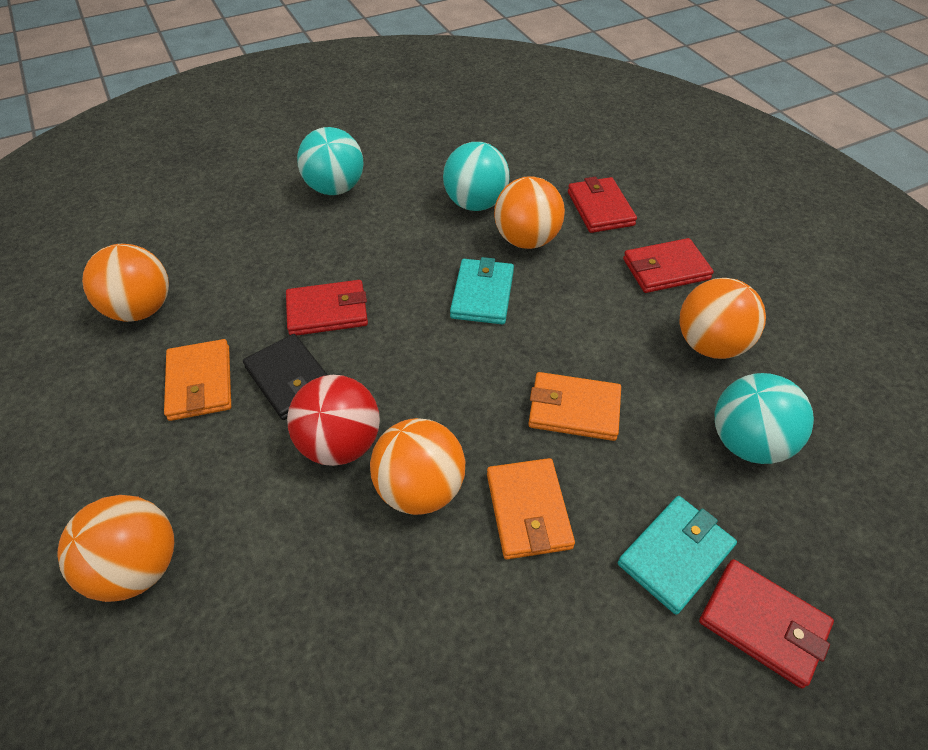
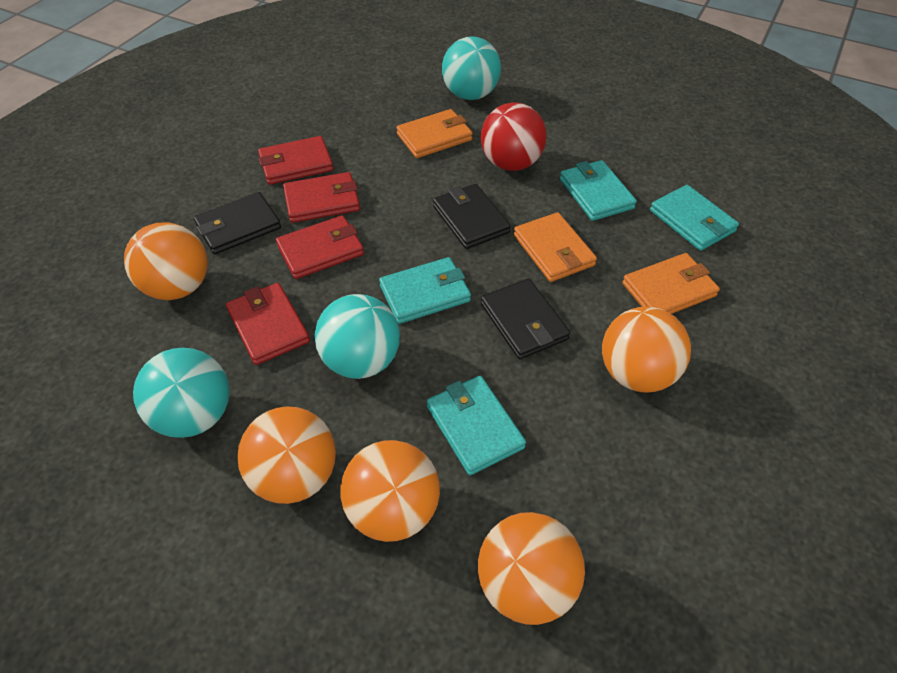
black wallet: 1 -> 3
turquoise wallet: 2 -> 4

